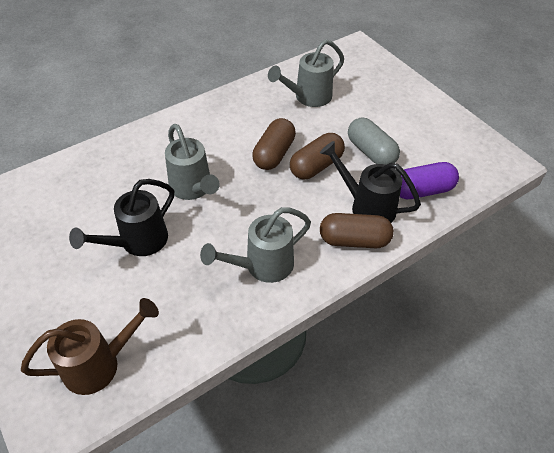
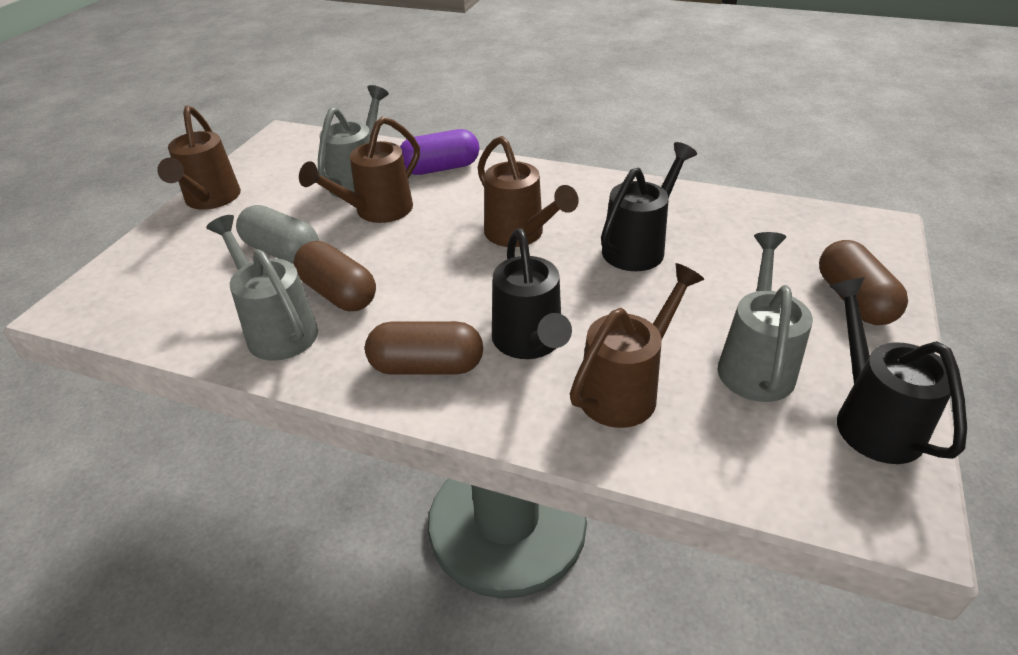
black watering can: 2 -> 3
brown watering can: 1 -> 4

